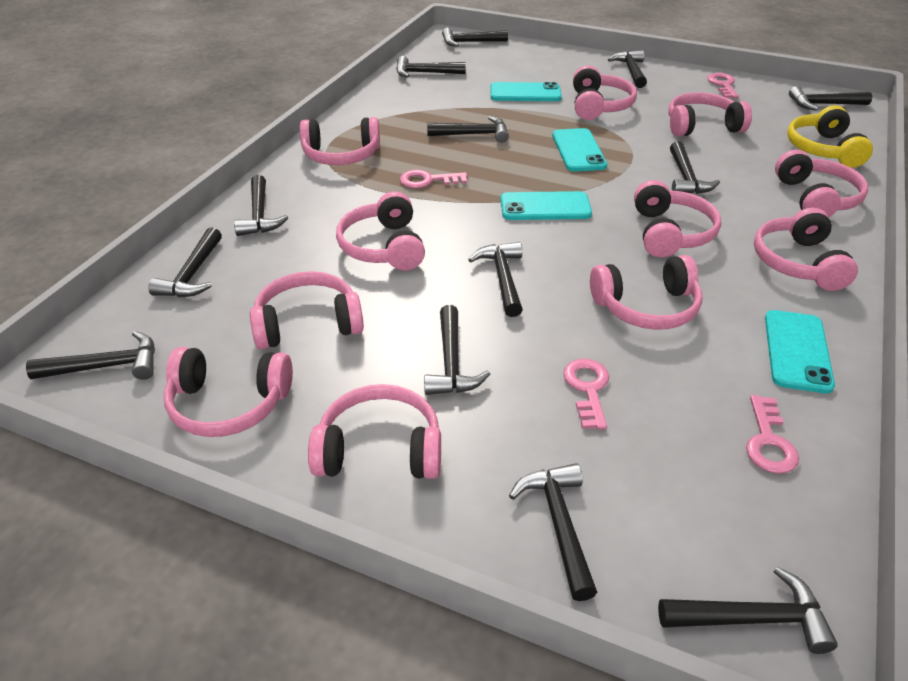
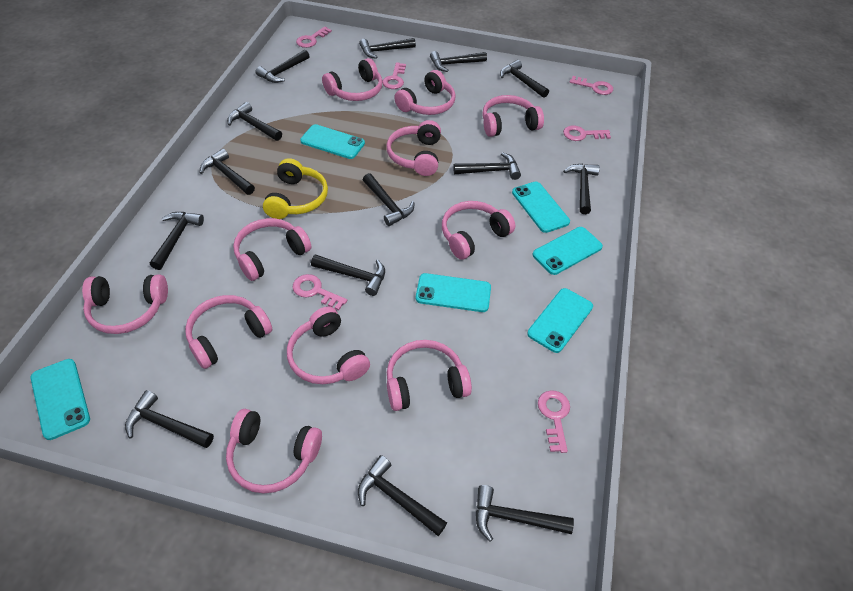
black hammer: 13 -> 14
pink key: 4 -> 6
turquoise phone: 4 -> 6

